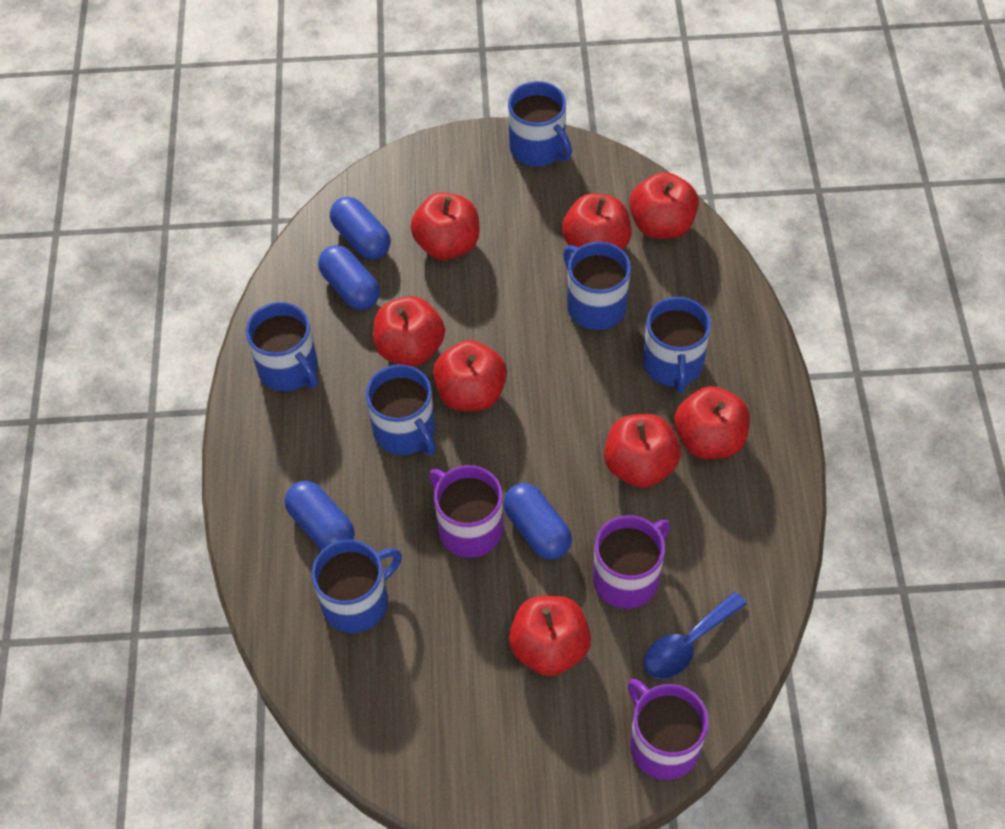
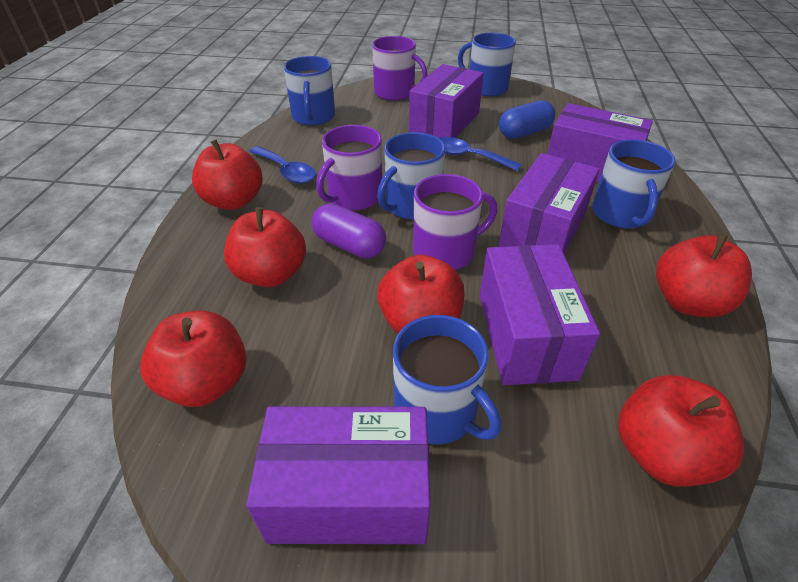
blue capsule: 4 -> 1
blue mug: 6 -> 5
blue spoon: 1 -> 2
purple box: 0 -> 5
purple capsule: 0 -> 1
red apple: 8 -> 6

